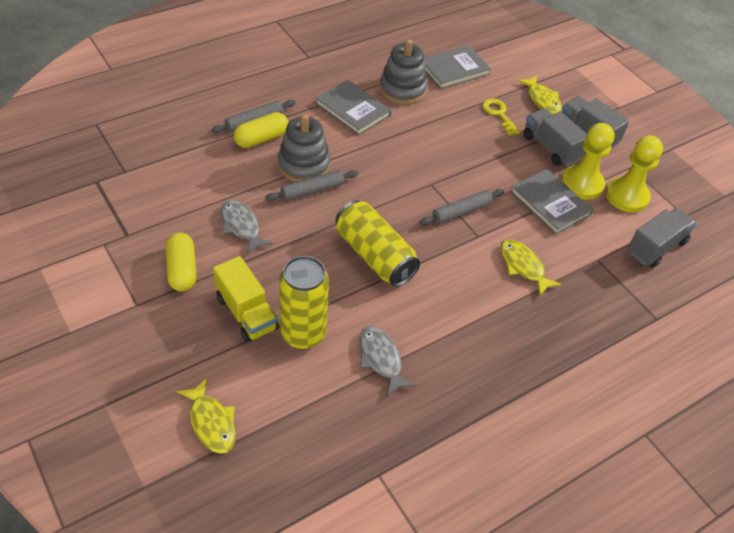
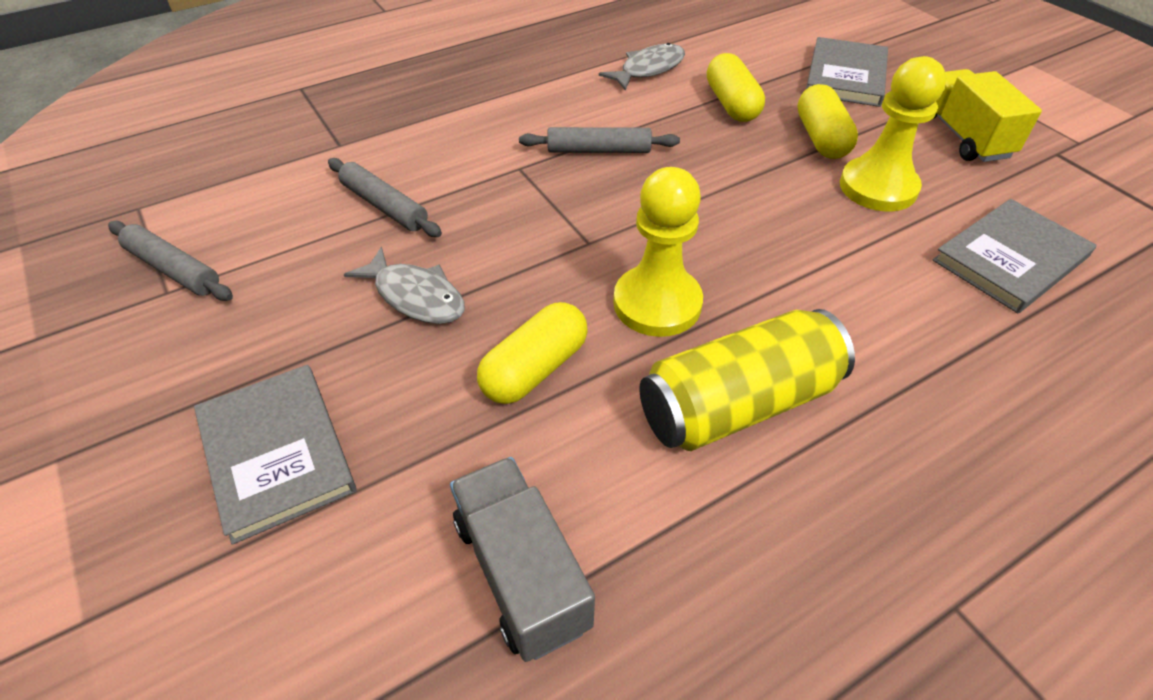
grey stacking toy: 2 -> 0
grey truck: 3 -> 1
yellow can: 2 -> 1
yellow capsule: 2 -> 3
yellow fish: 3 -> 0
yellow key: 1 -> 0

